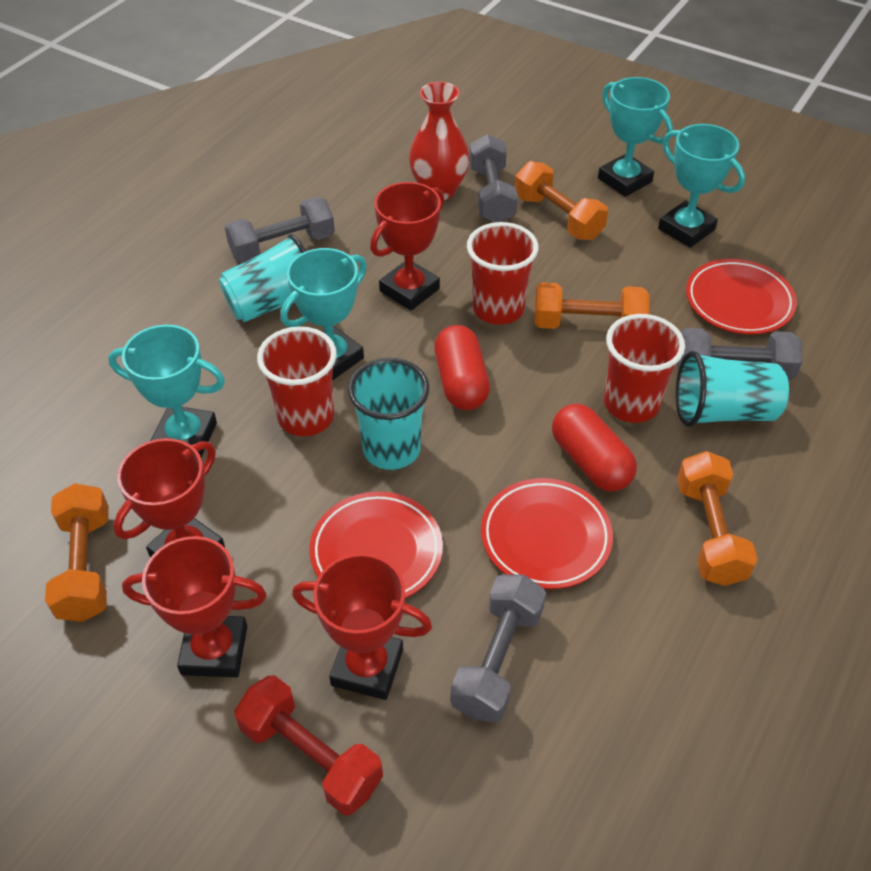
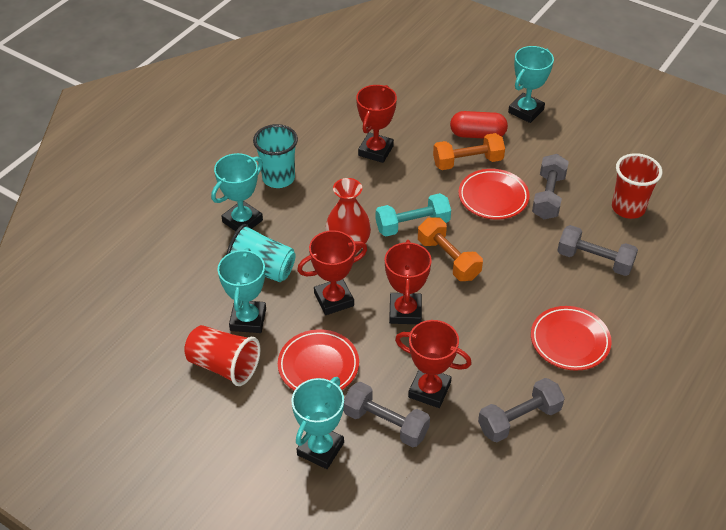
orange dumbbell: 4 -> 2
red capsule: 2 -> 1
red cup: 3 -> 2
red dumbbell: 1 -> 0
turquoise cup: 3 -> 2
turquoise dumbbell: 0 -> 1

